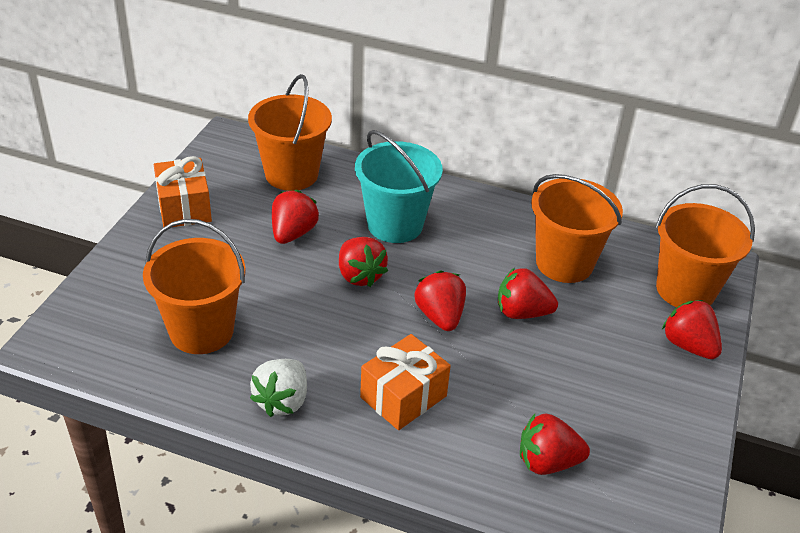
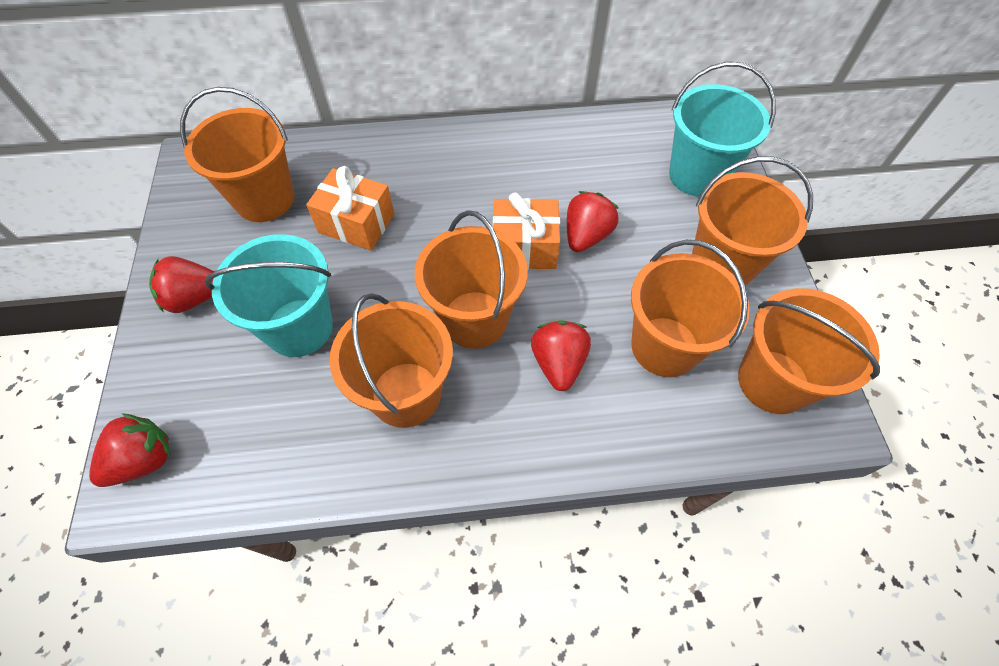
orange bucket: 4 -> 6
red strawberry: 6 -> 4
turquoise bucket: 1 -> 2
white strawberry: 1 -> 0

